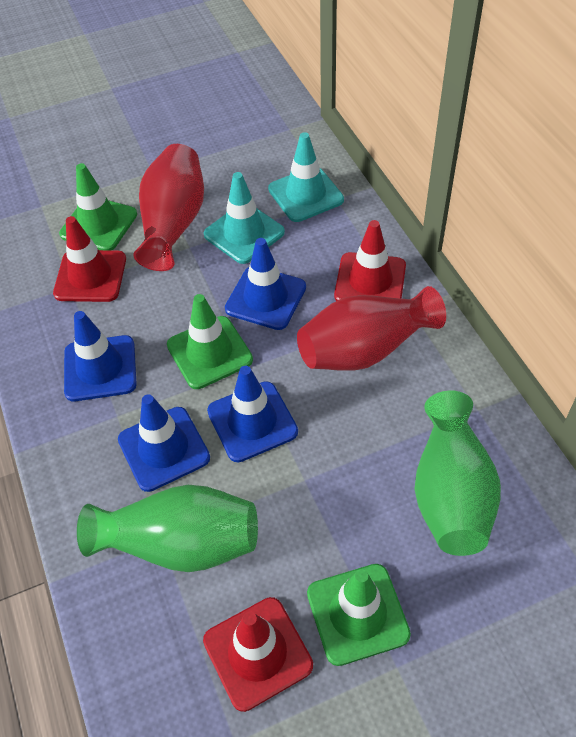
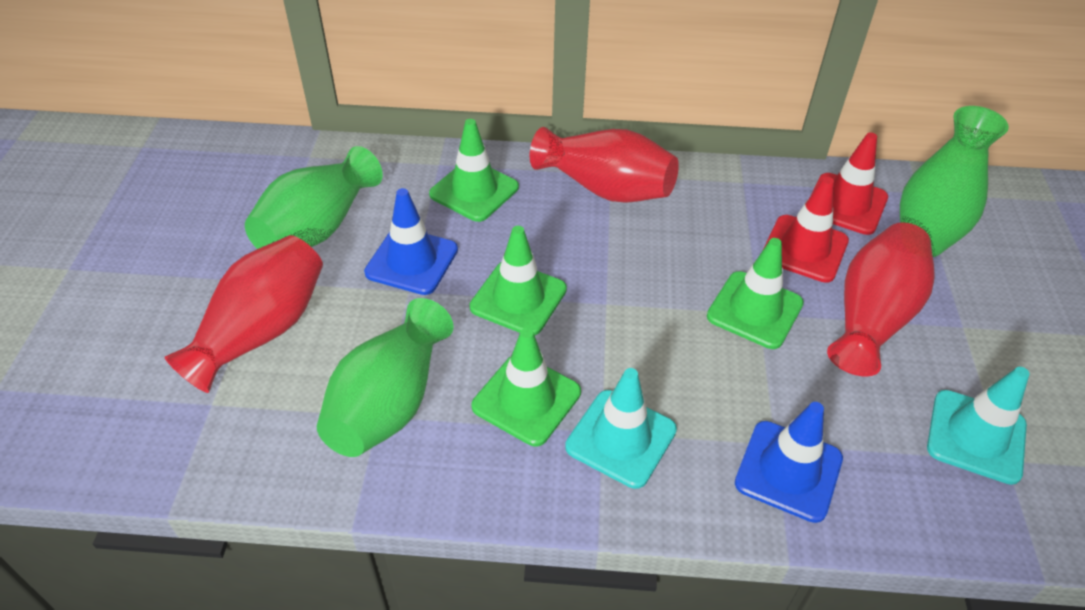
blue traffic cone: 4 -> 2
green traffic cone: 3 -> 4
green vase: 2 -> 3
red traffic cone: 3 -> 2
red vase: 2 -> 3

